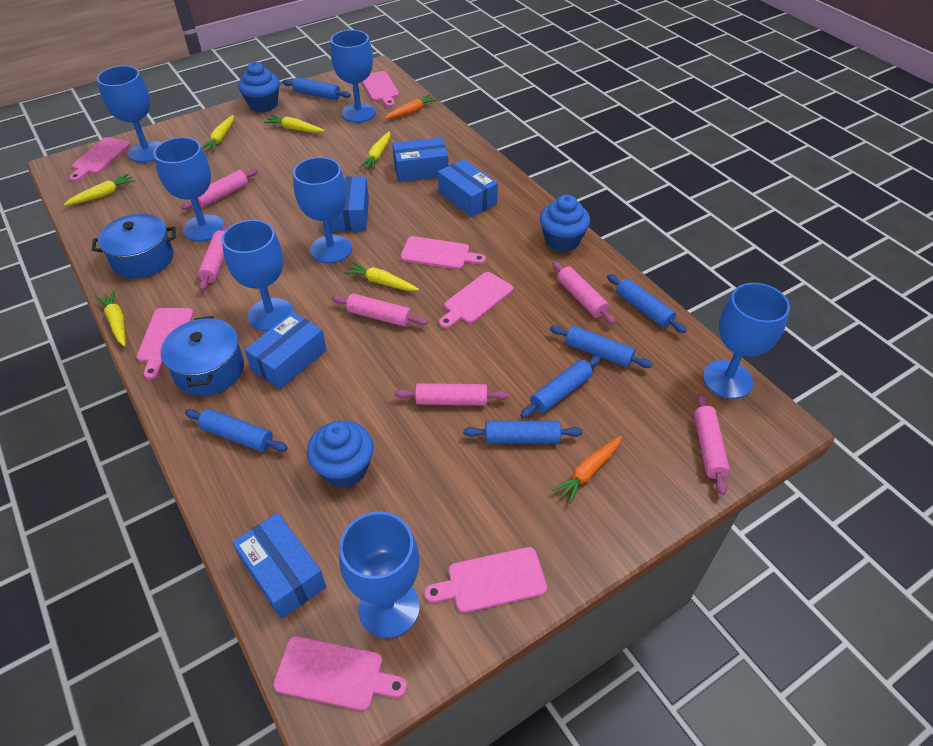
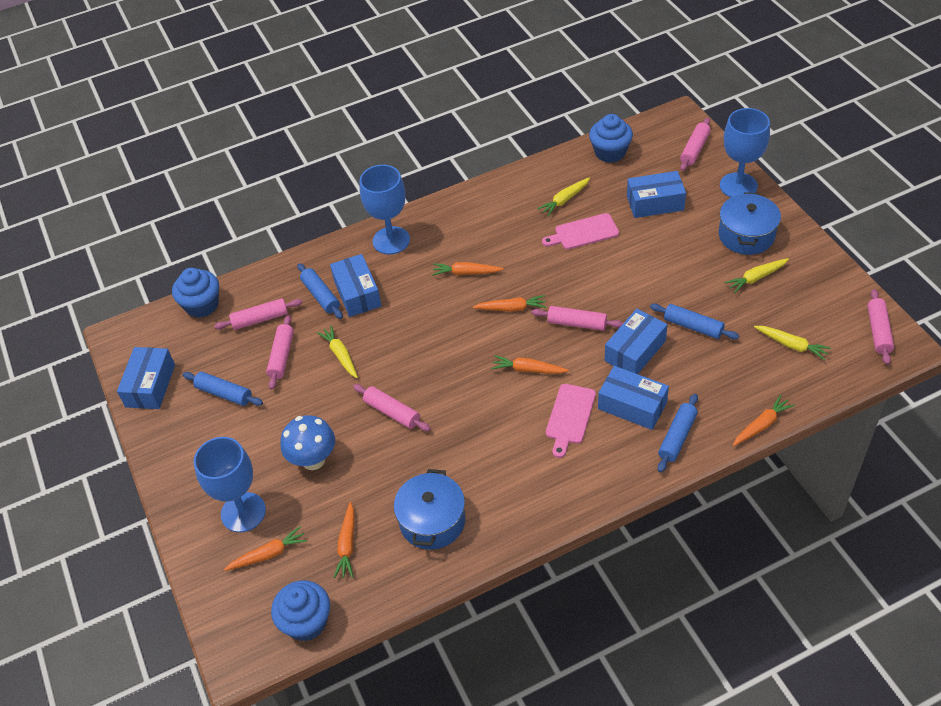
blue goblet: 7 -> 3
blue mushroom: 0 -> 1
blue rolling pin: 6 -> 4
orange carrot: 2 -> 6
pink cutting board: 7 -> 2
yellow carrot: 6 -> 4

